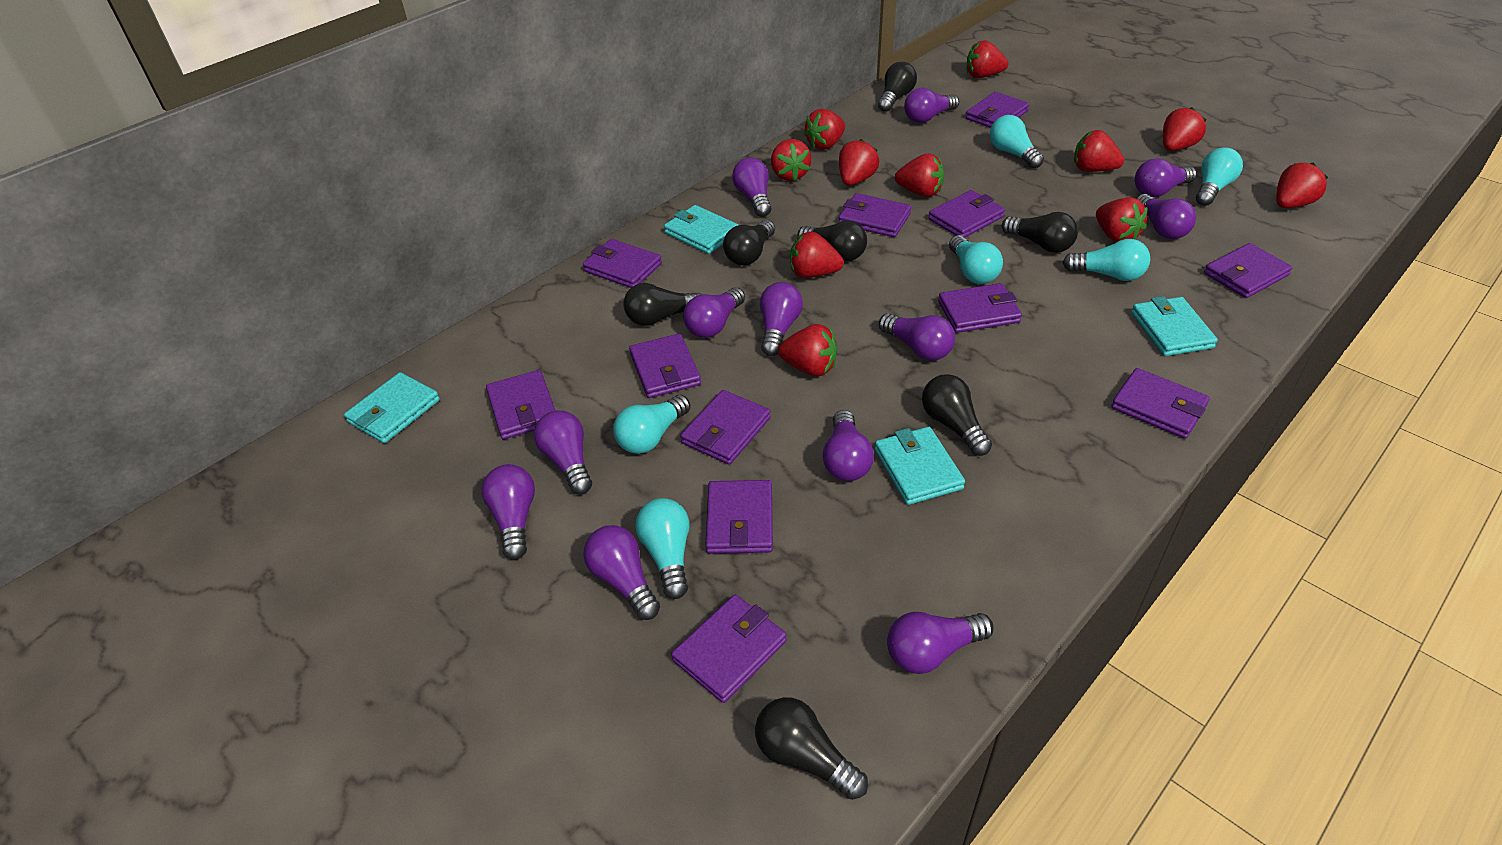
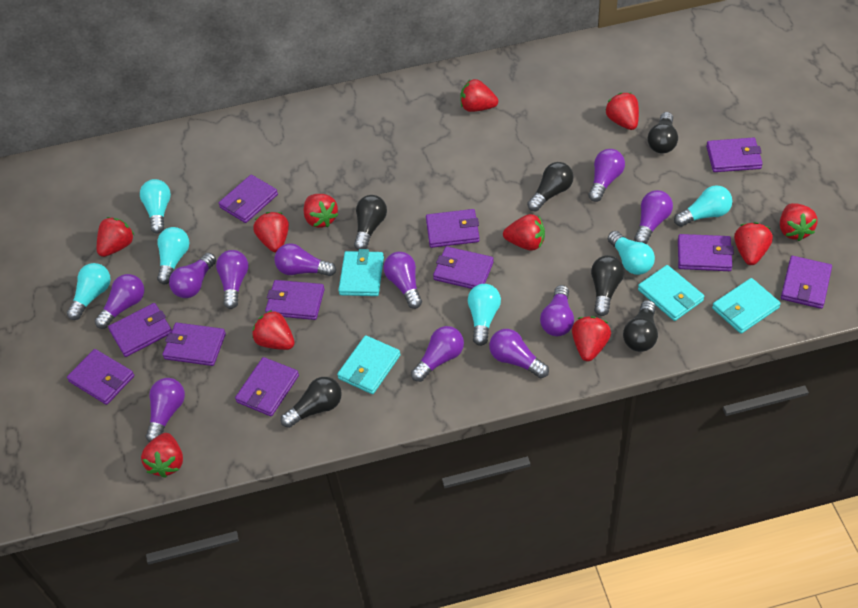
black light bulb: 7 -> 6
purple light bulb: 12 -> 11
purple wallet: 12 -> 11

